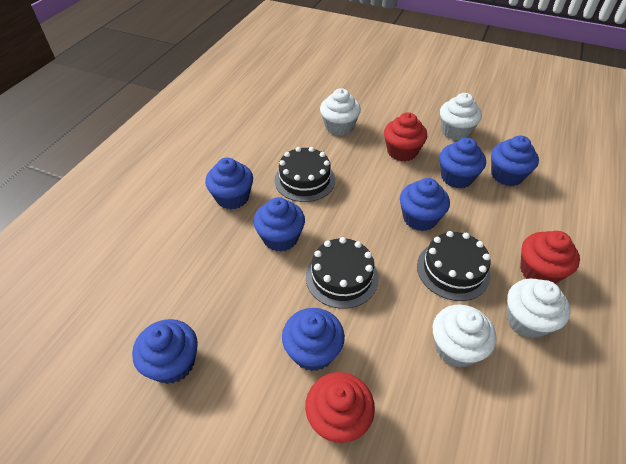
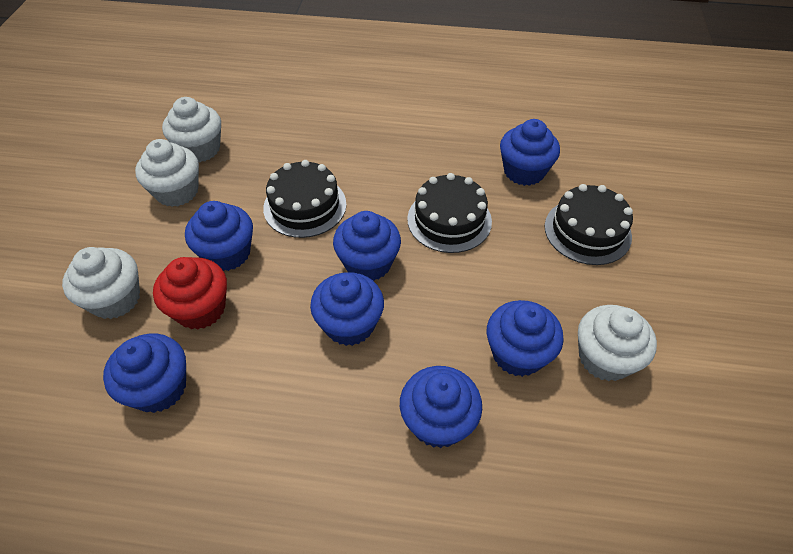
red cupcake: 3 -> 1

